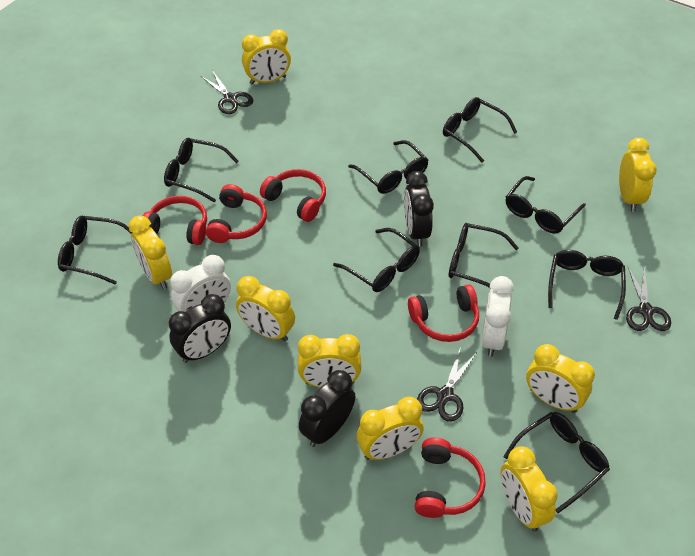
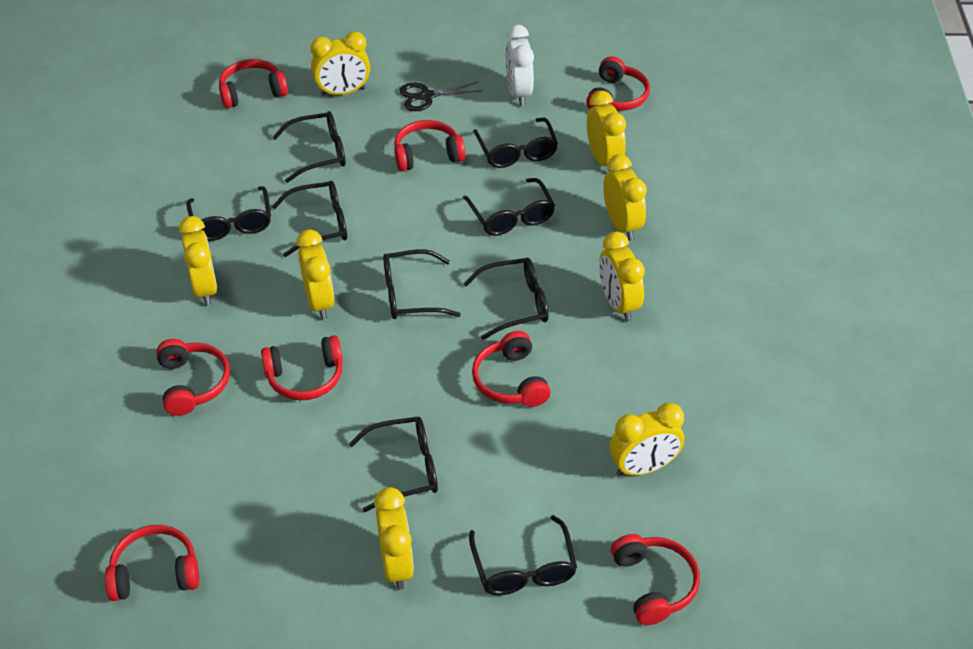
black clock: 3 -> 0
black scissors: 3 -> 1
red headphones: 5 -> 8
white clock: 2 -> 1

